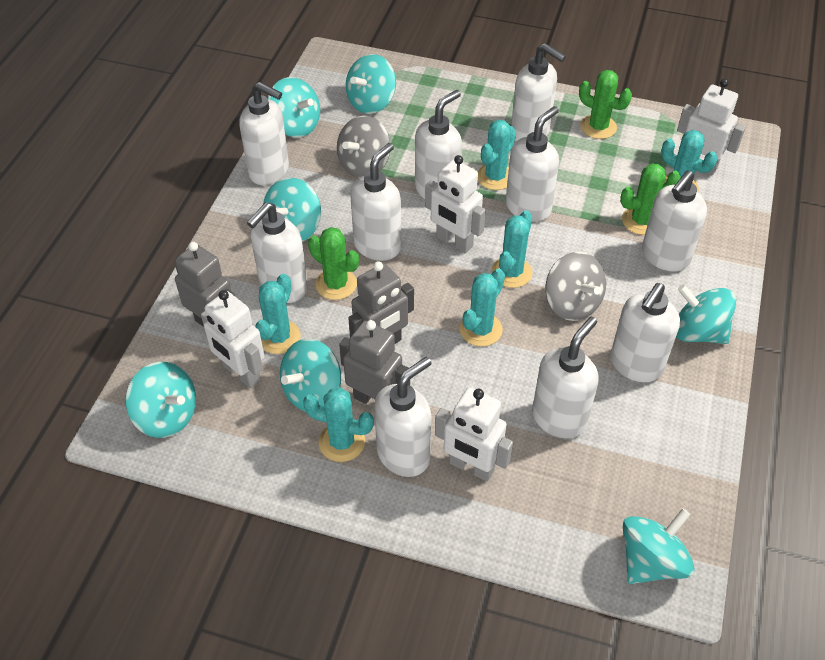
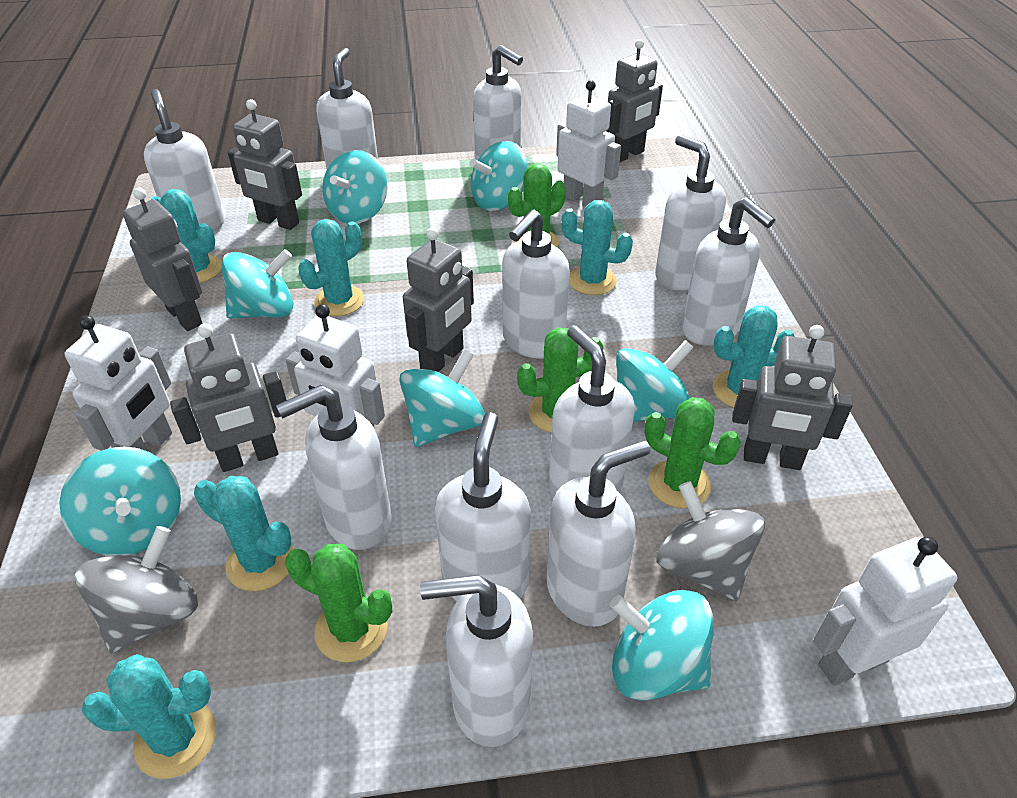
green cactus: 3 -> 4
grey robot: 3 -> 6
white soap dispenser: 10 -> 11

